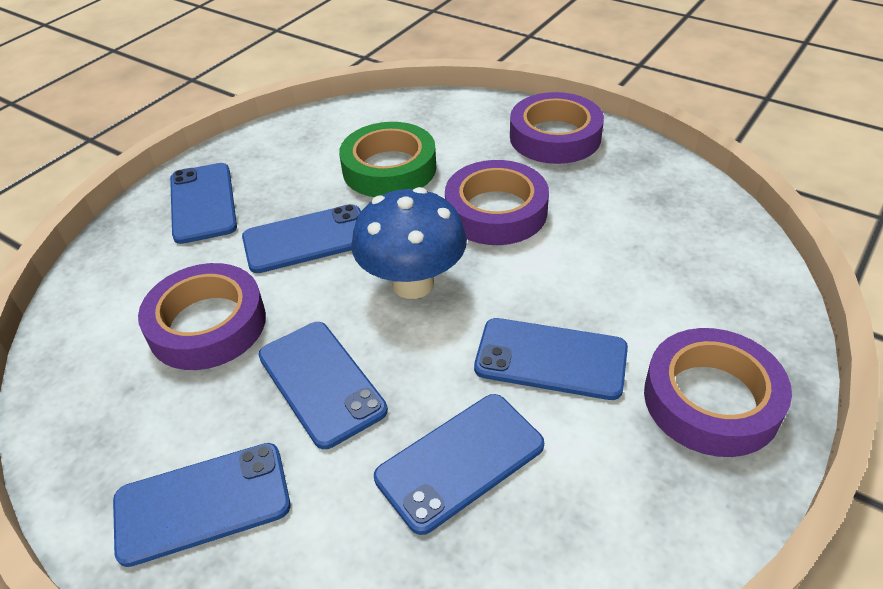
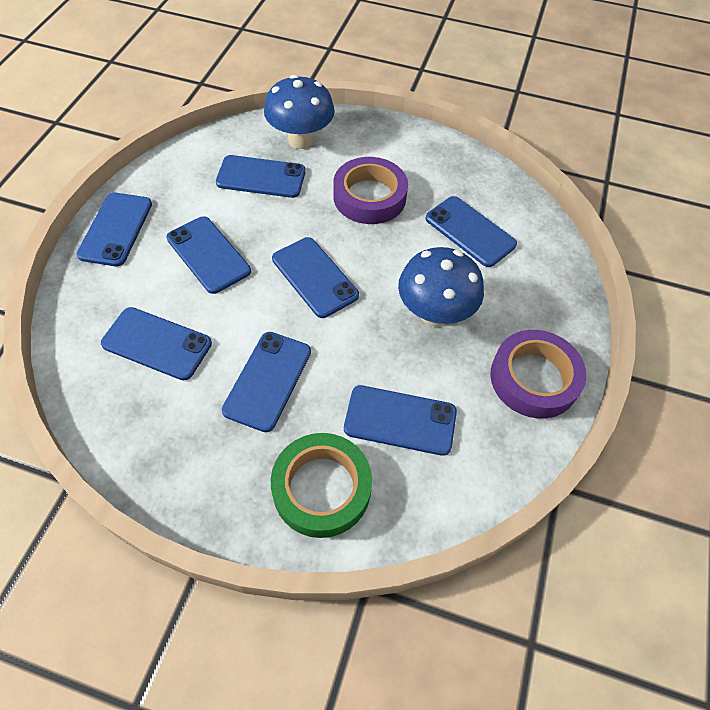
blue mushroom: 1 -> 2
blue phone: 6 -> 8
purple tape: 4 -> 2

